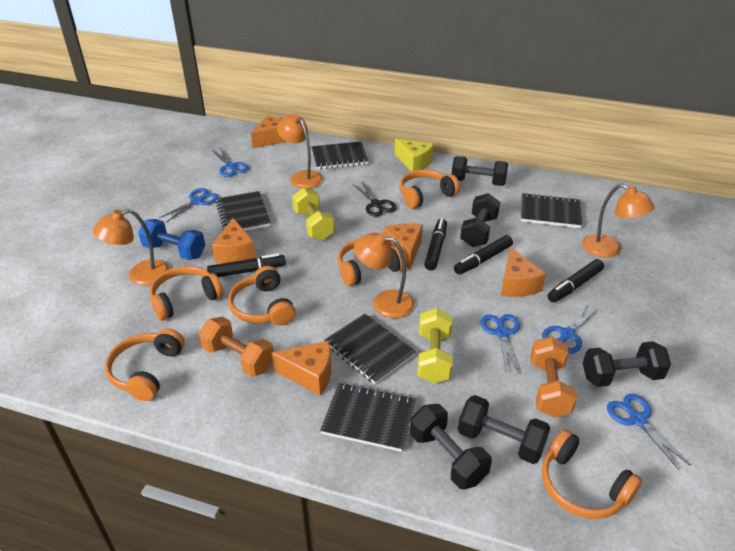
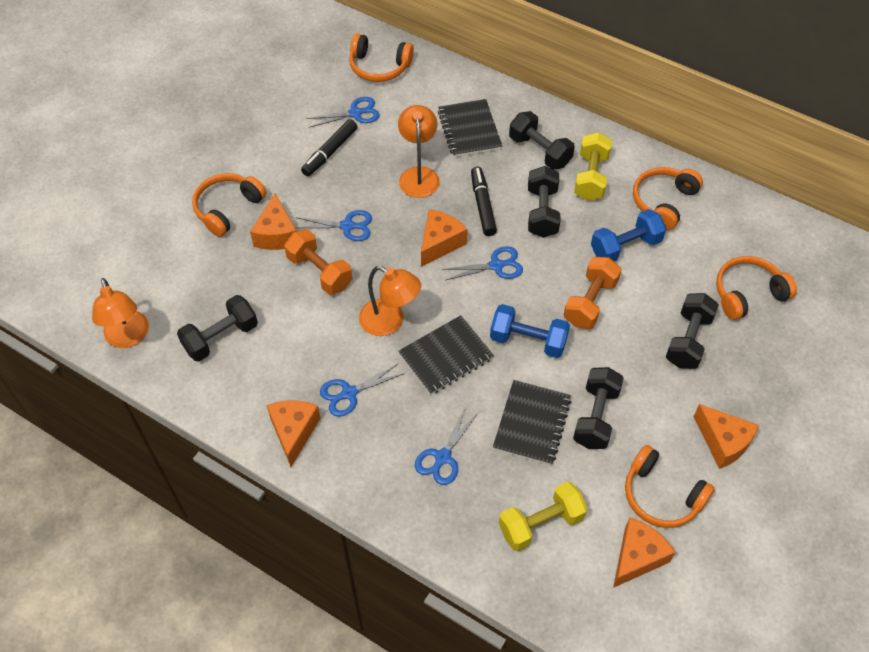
black marker: 4 -> 2
black notebook: 5 -> 3
black scissors: 1 -> 0
blue dumbbell: 1 -> 2
orange headphones: 6 -> 5
orange lamp: 4 -> 3
yellow cheese: 1 -> 0

